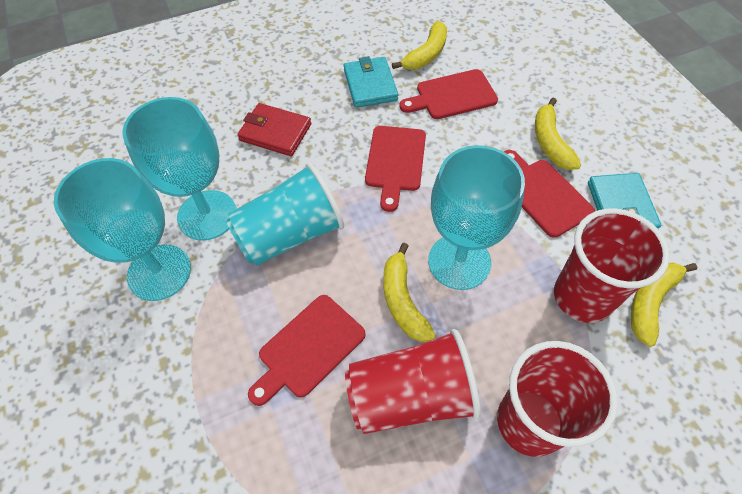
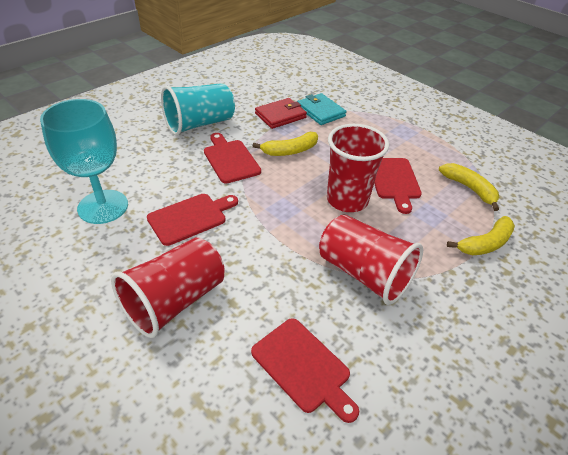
turquoise goblet: 3 -> 1
turquoise wallet: 2 -> 1
yellow banana: 4 -> 3

